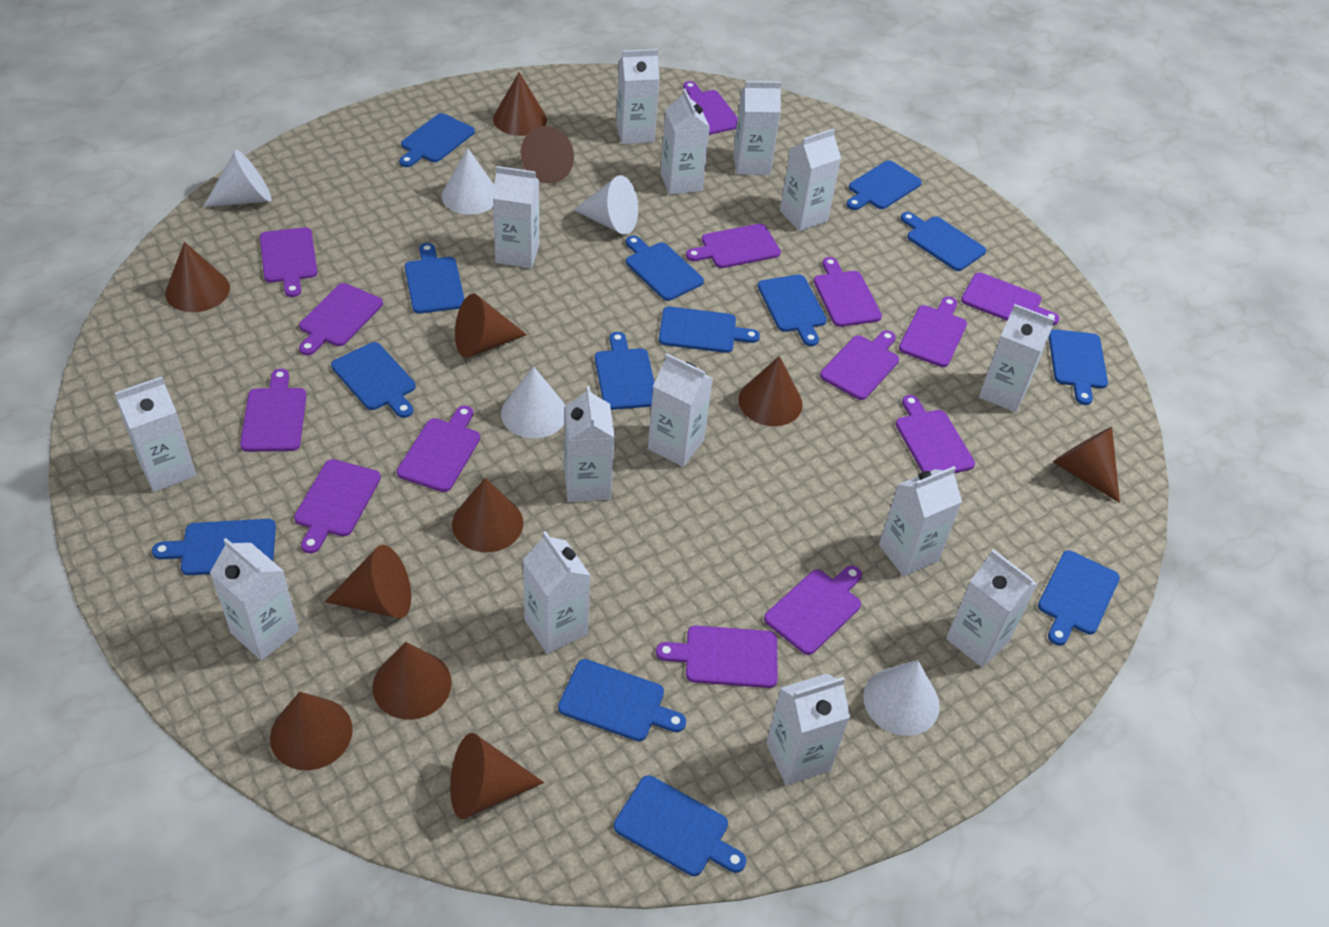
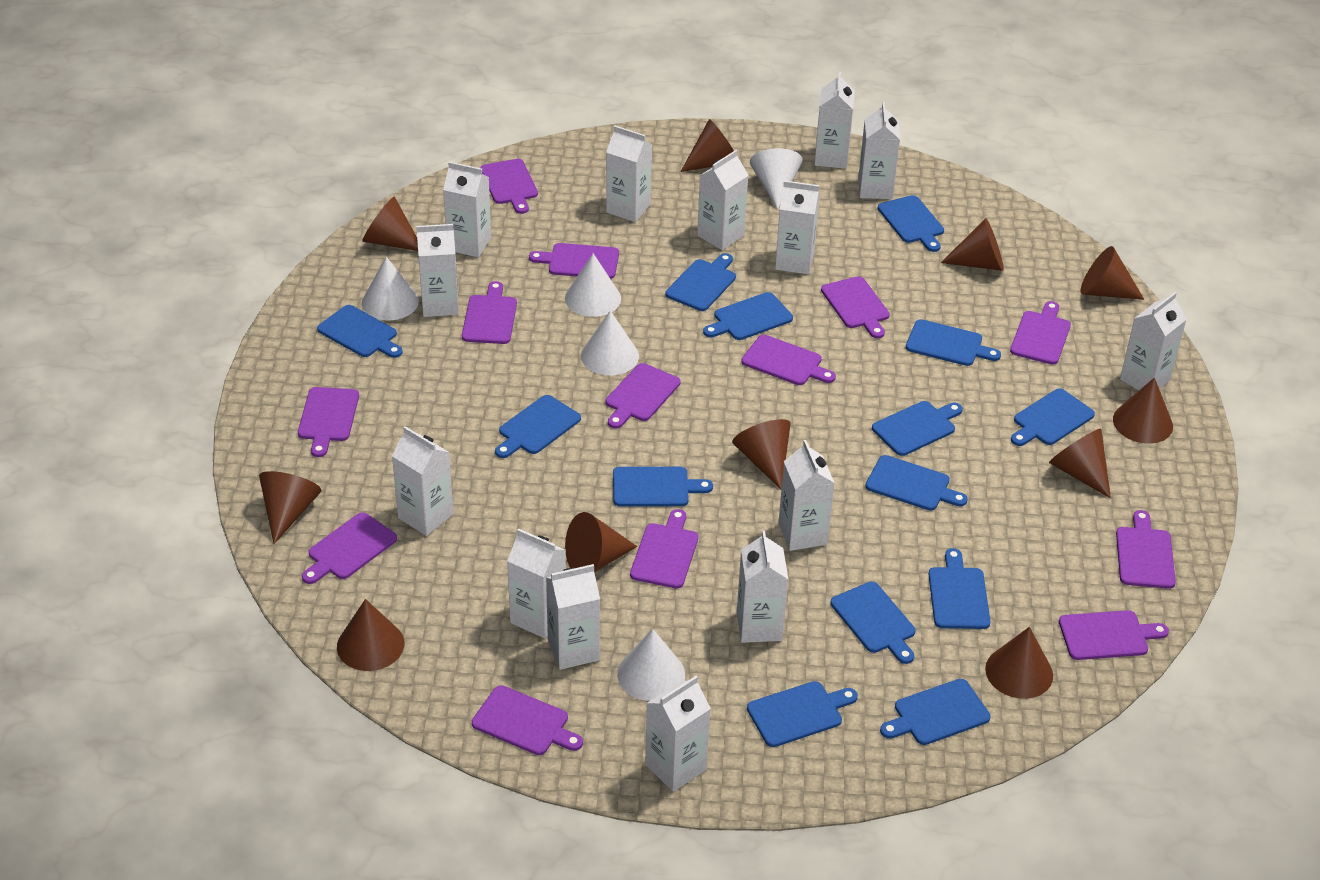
purple cutting board: 14 -> 13

